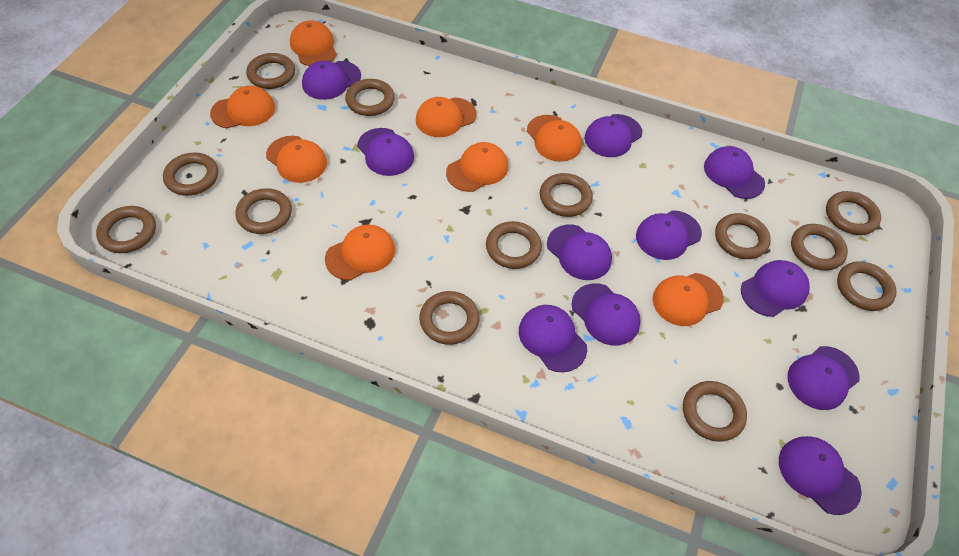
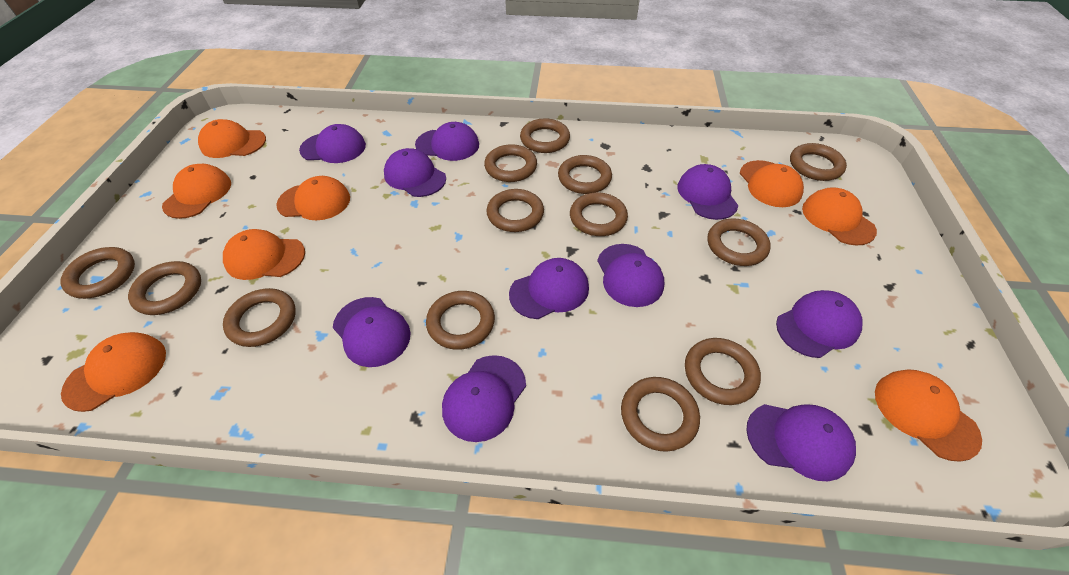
purple cap: 11 -> 10

